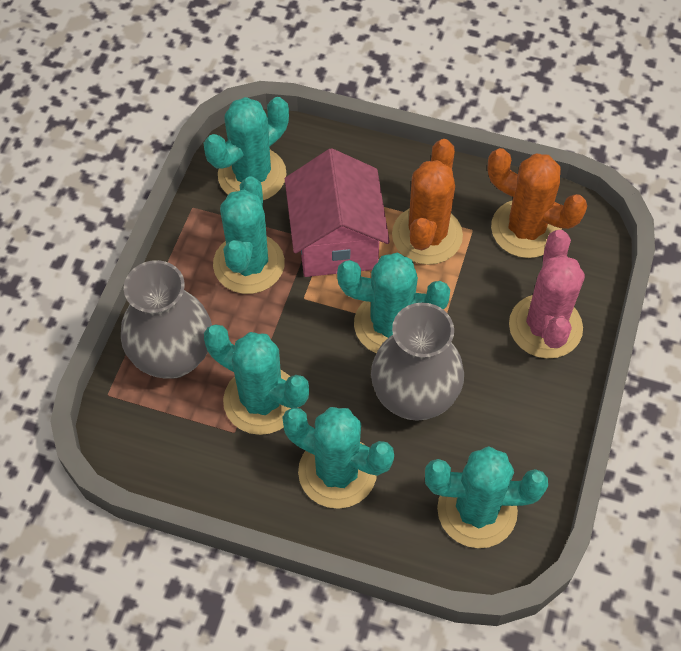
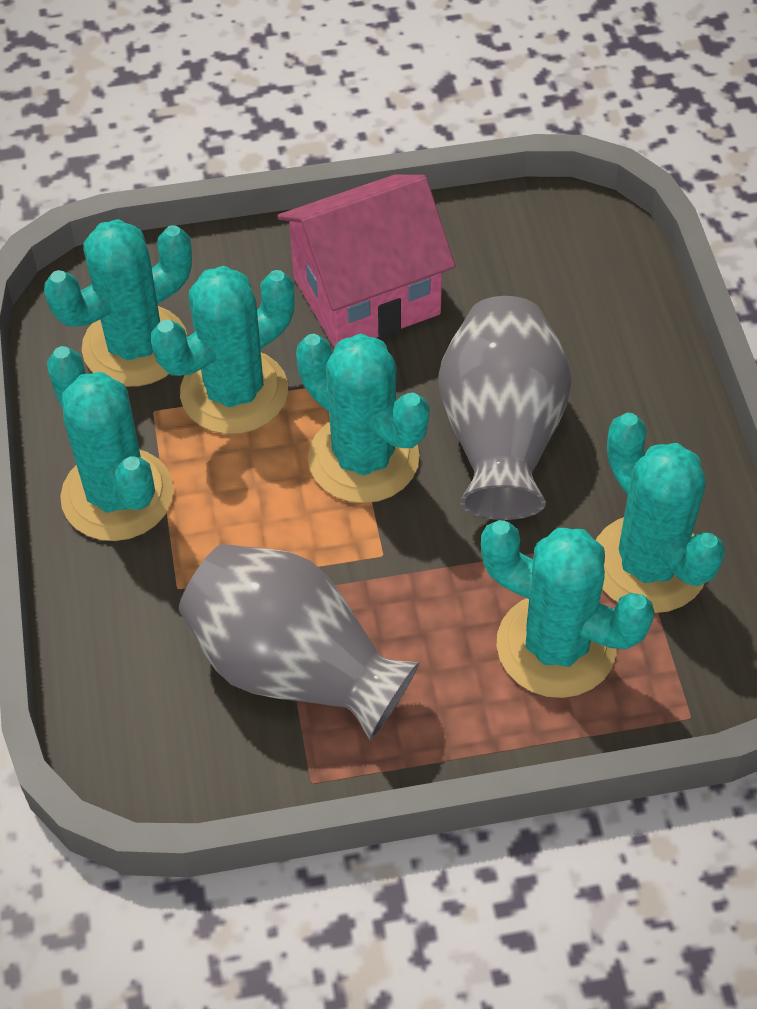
orange cactus: 2 -> 0
pink cactus: 1 -> 0

